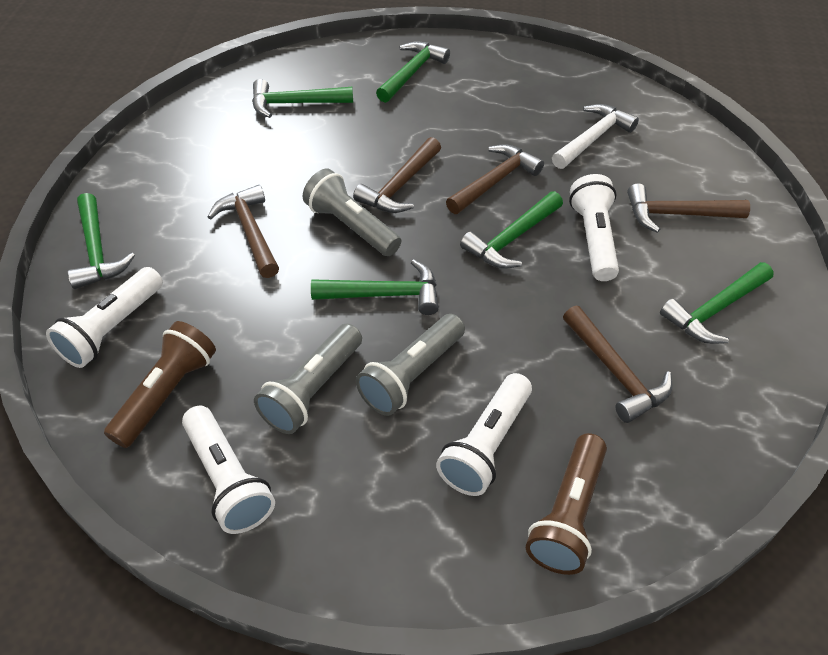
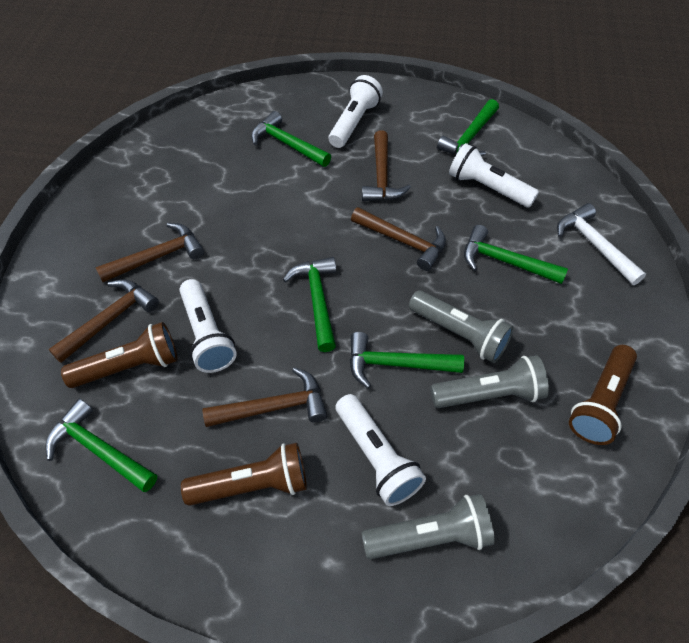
brown flashlight: 2 -> 3

